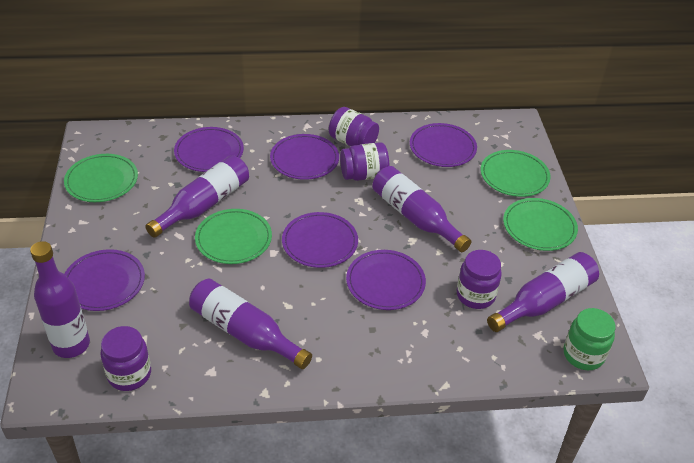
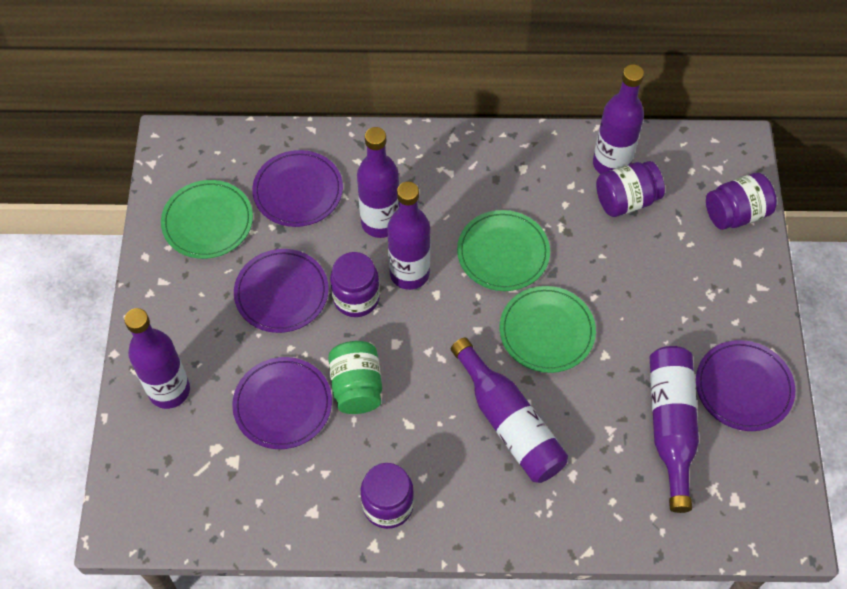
green plate: 4 -> 3
purple bottle: 5 -> 6
purple plate: 6 -> 4

